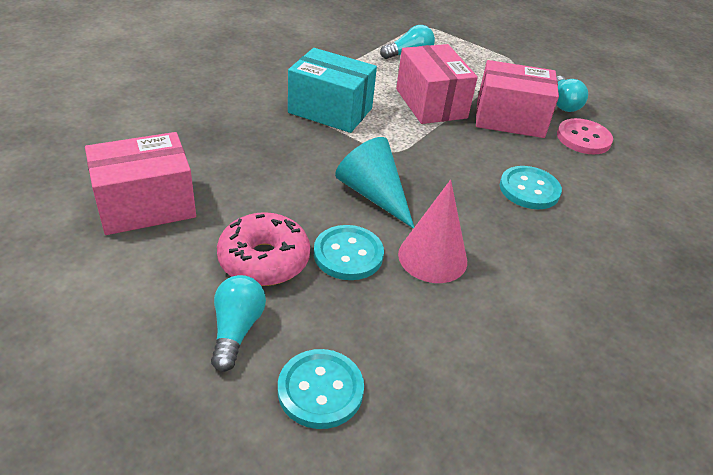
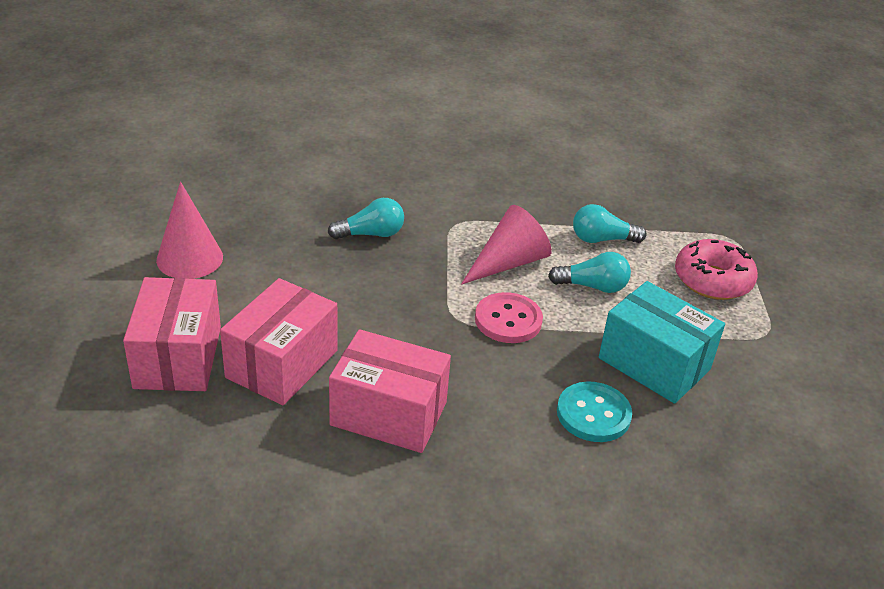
pink cone: 1 -> 2
turquoise button: 3 -> 1
turquoise cone: 1 -> 0

